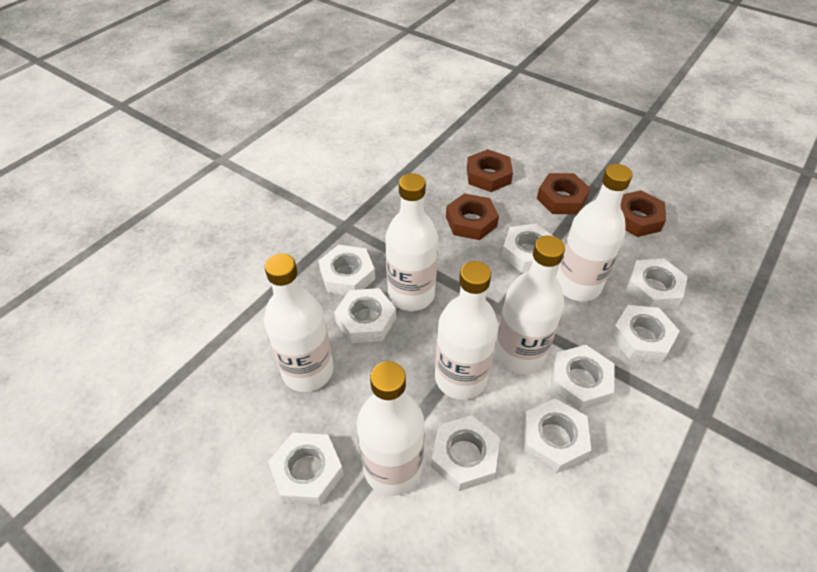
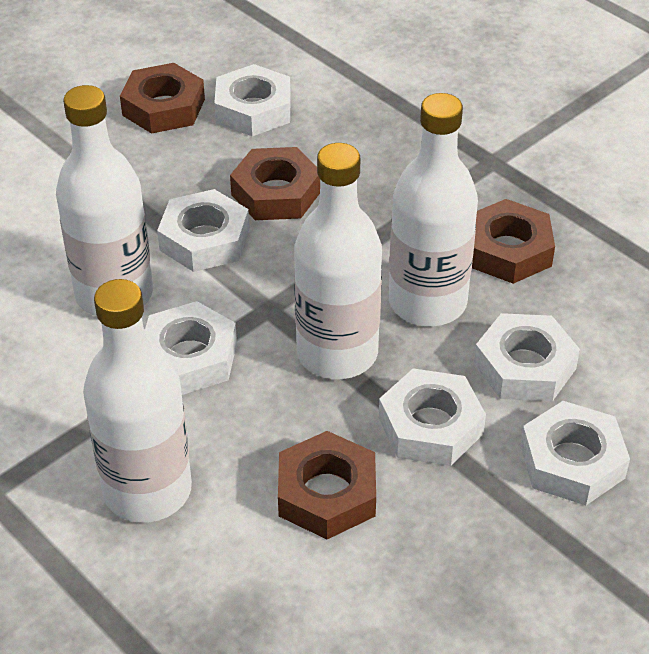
white bottle: 6 -> 4
white nut: 9 -> 6

